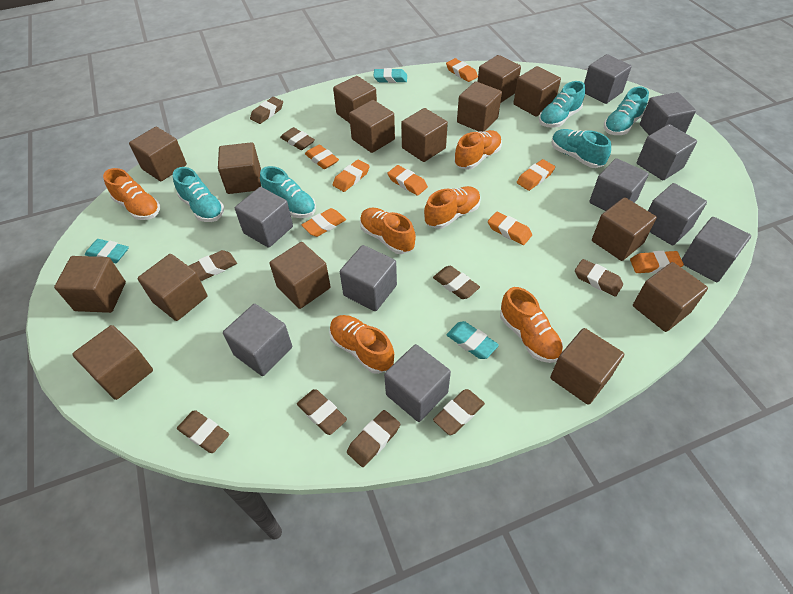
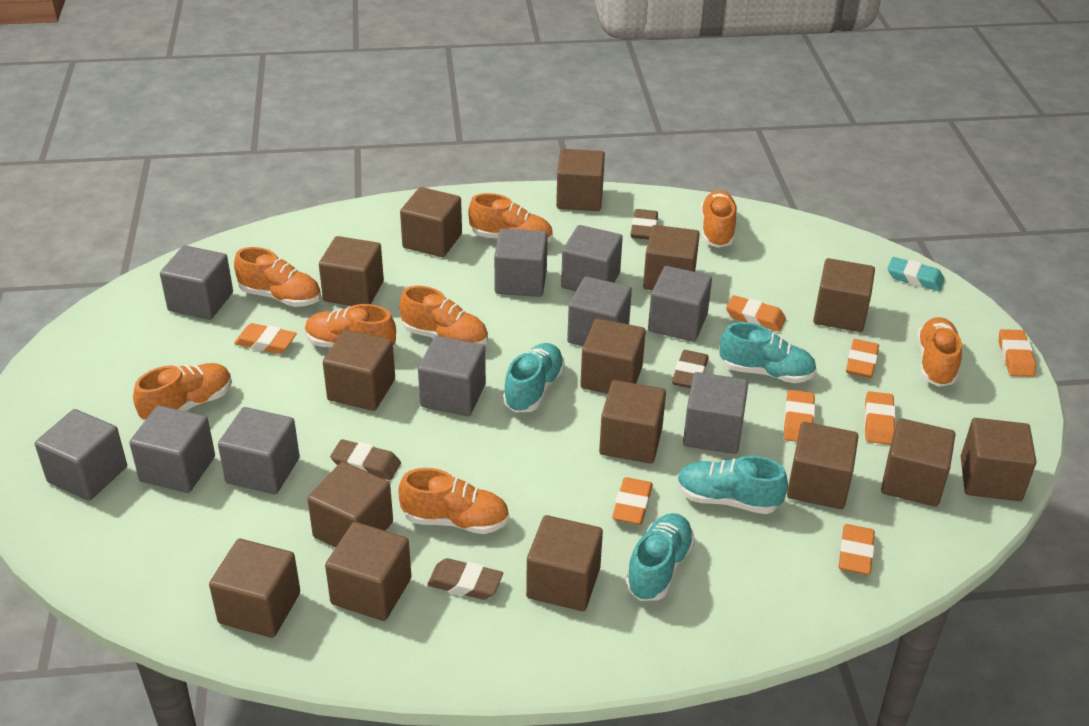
brown eraser: 9 -> 4
orange shoe: 6 -> 8
turquoise eraser: 3 -> 1
turquoise shoe: 5 -> 4

